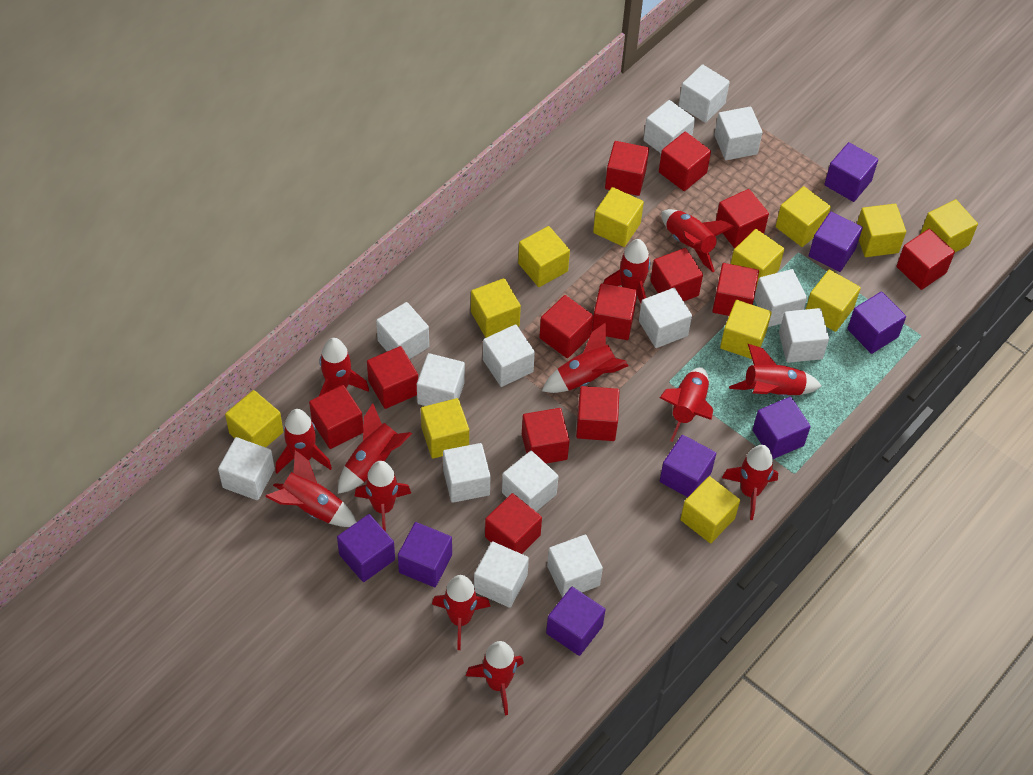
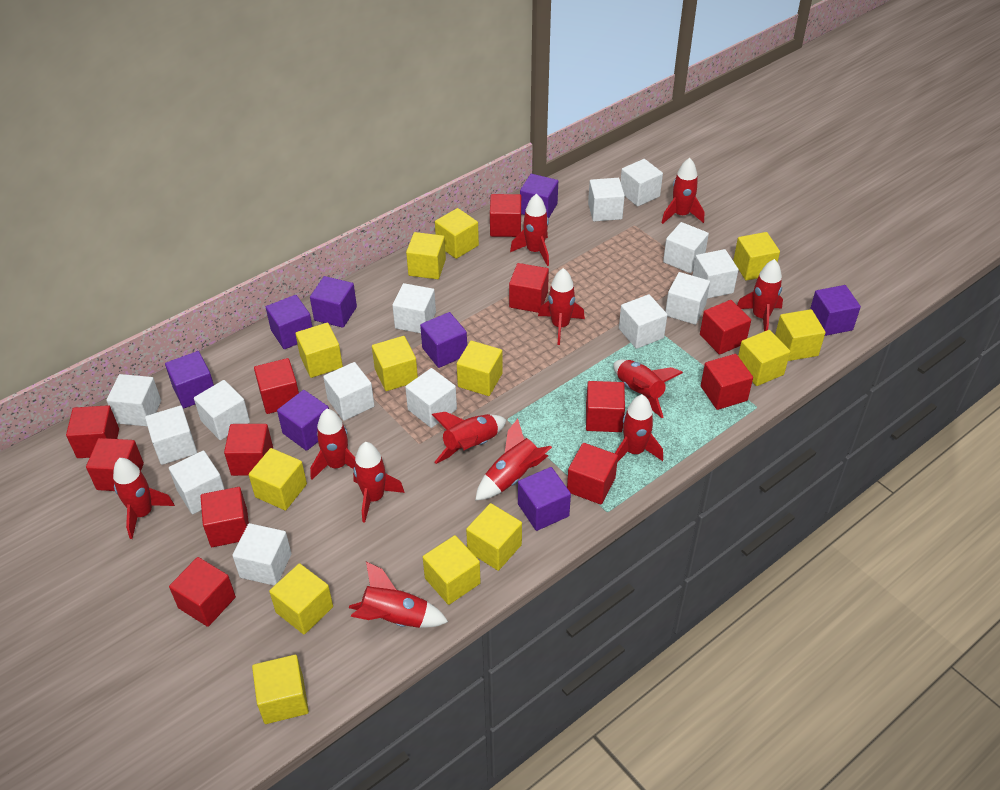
red cube: 13 -> 12
red rocket: 13 -> 12
yellow cube: 12 -> 13

